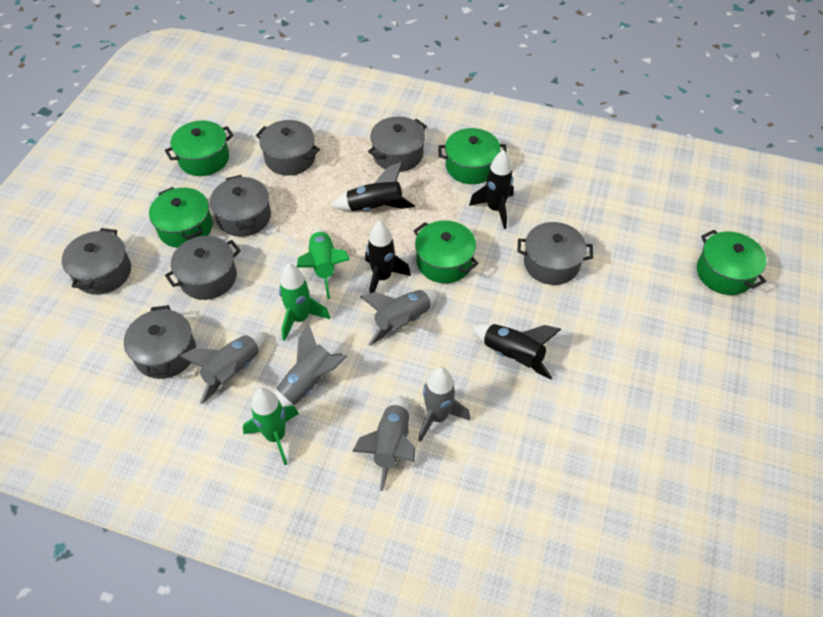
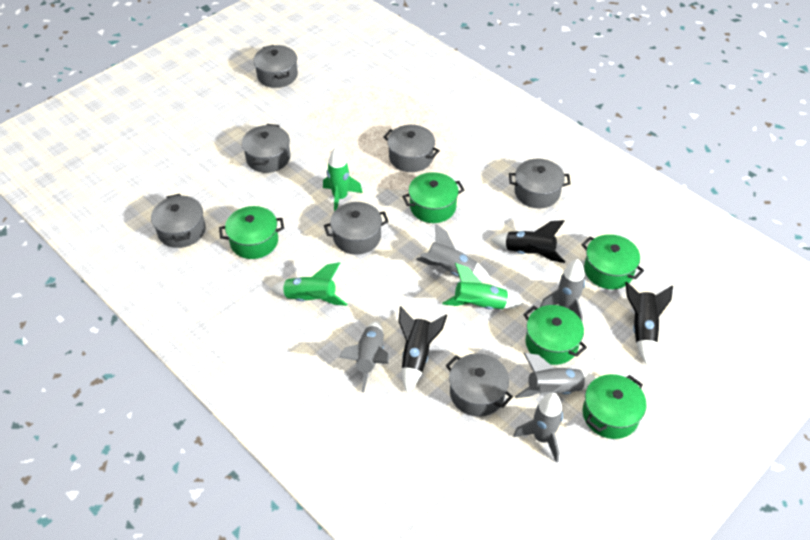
black rocket: 4 -> 3

